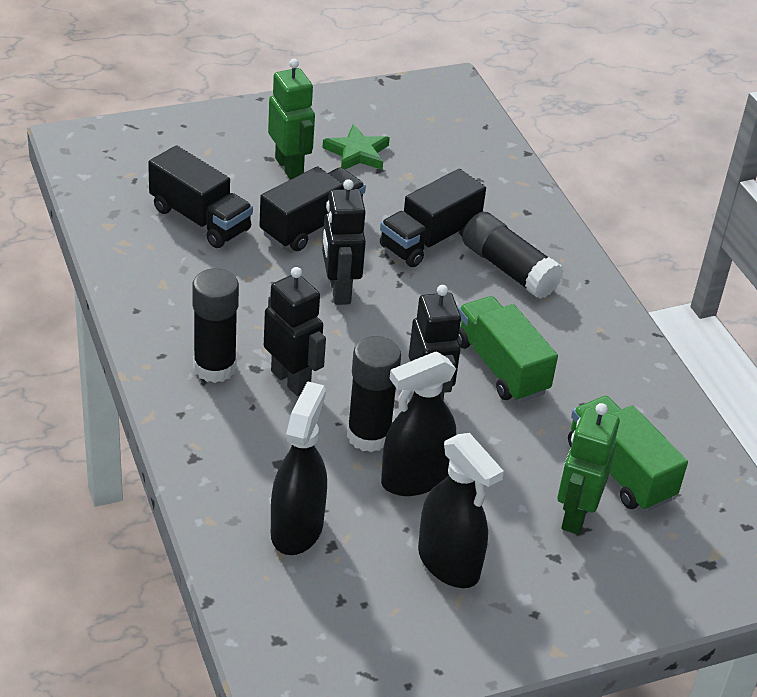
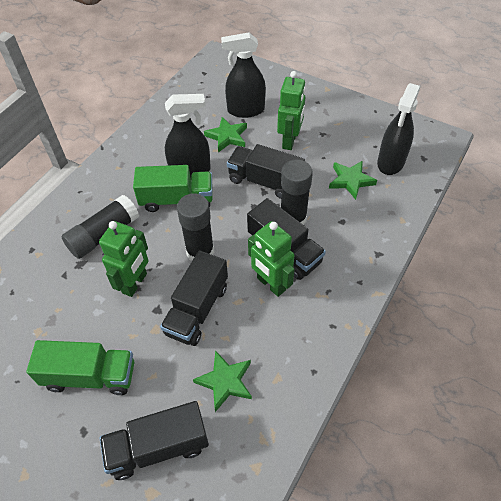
black robot: 3 -> 0
black truck: 3 -> 4
green robot: 2 -> 3
green star: 1 -> 3

